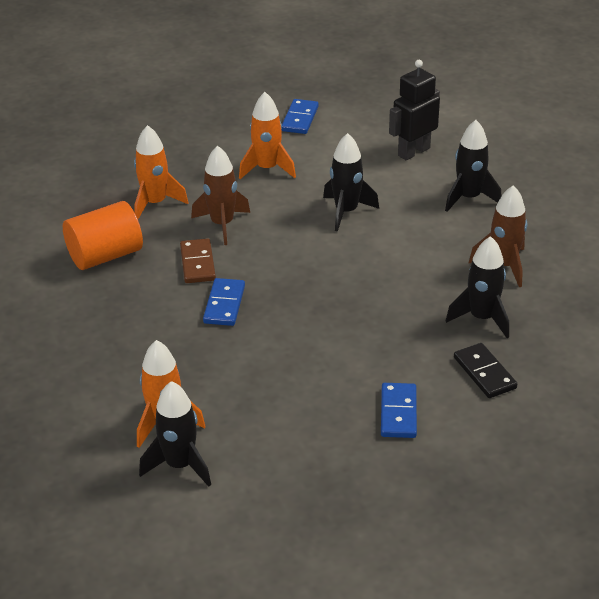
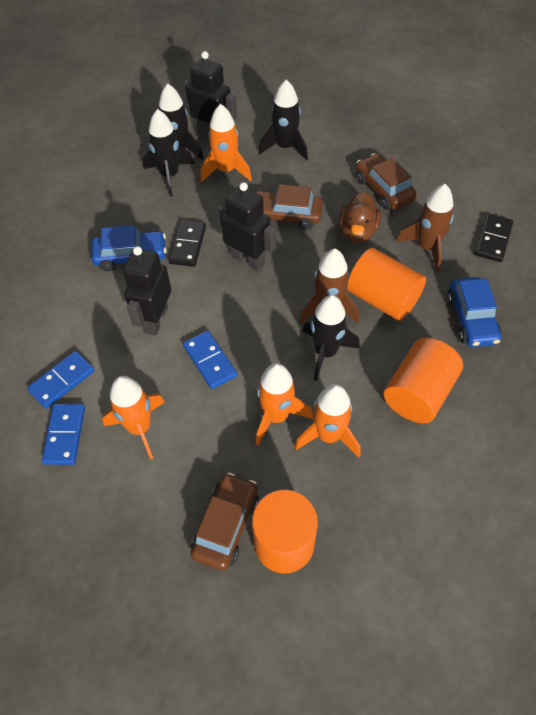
black domino: 1 -> 2
black robot: 1 -> 3
blue car: 0 -> 2
brown car: 0 -> 3
brown domino: 1 -> 0
brown duck: 0 -> 1
orange cylinder: 1 -> 3
orange rocket: 3 -> 4

